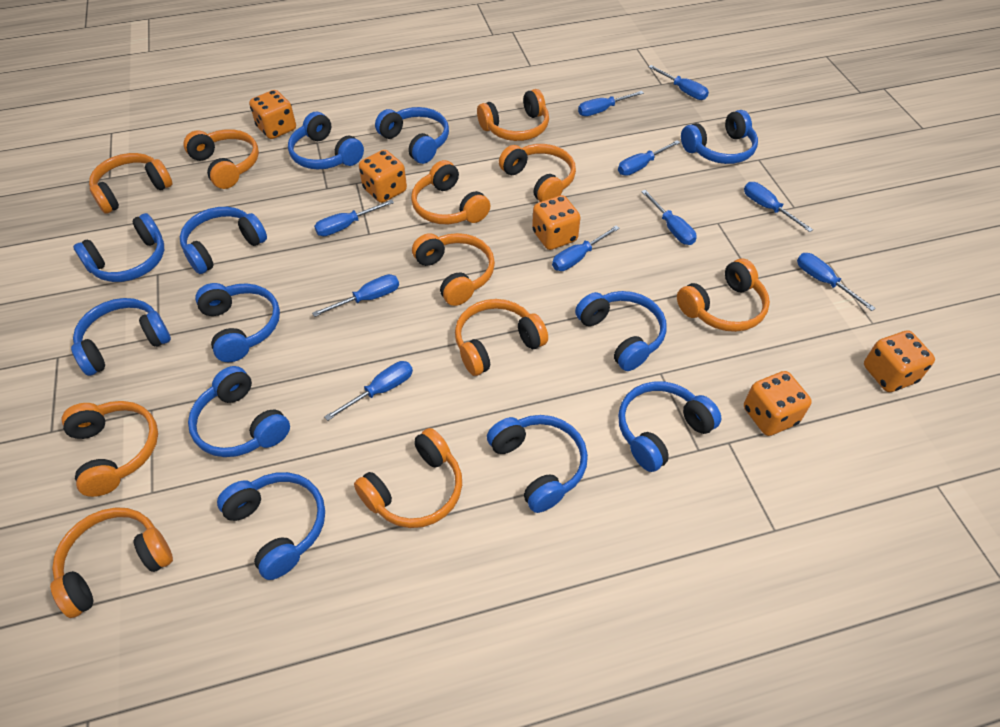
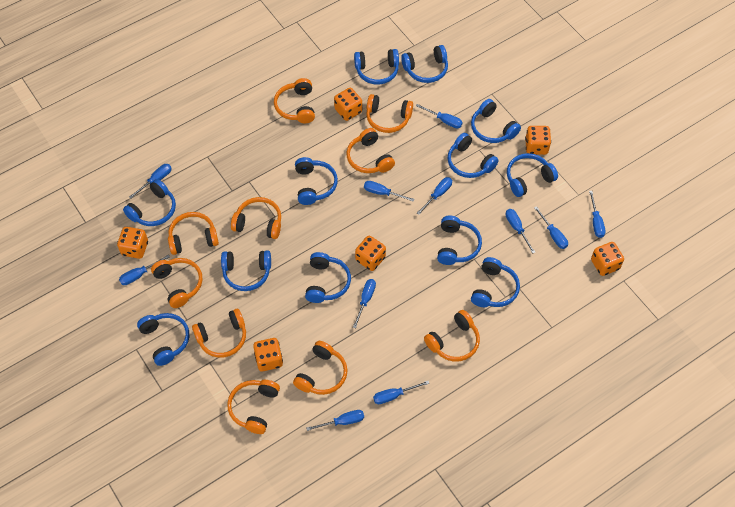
blue screwdriver: 10 -> 11
orange dice: 5 -> 6
orange headphones: 11 -> 10

